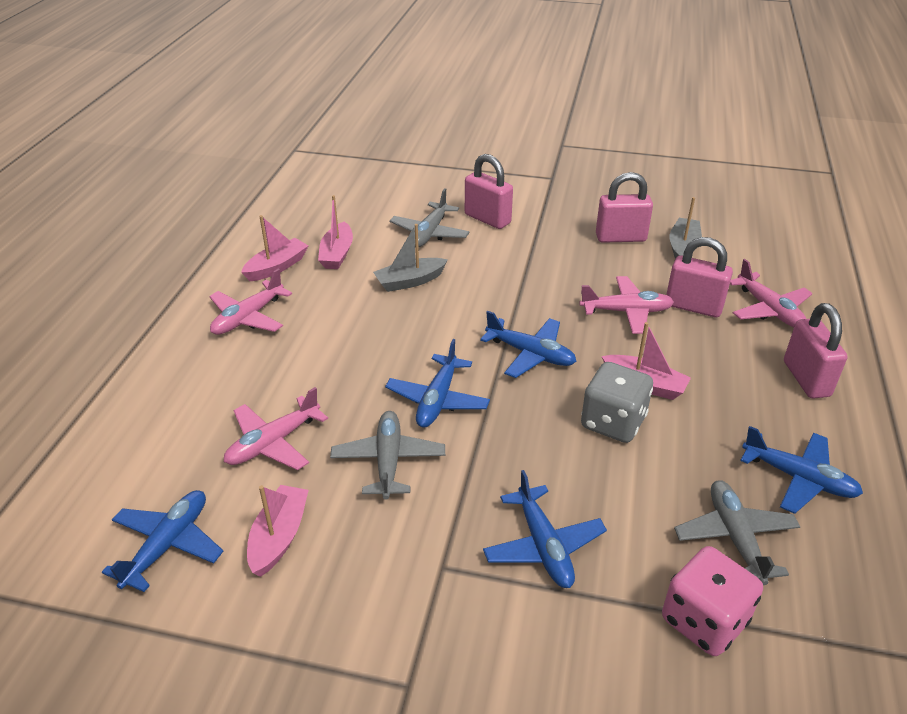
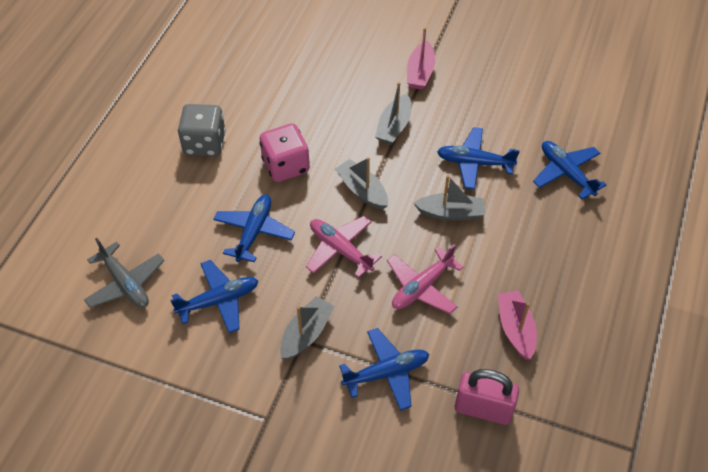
grey boat: 2 -> 4
grey plane: 3 -> 1
pink boat: 4 -> 2
pink padlock: 4 -> 1
pink plane: 4 -> 2

